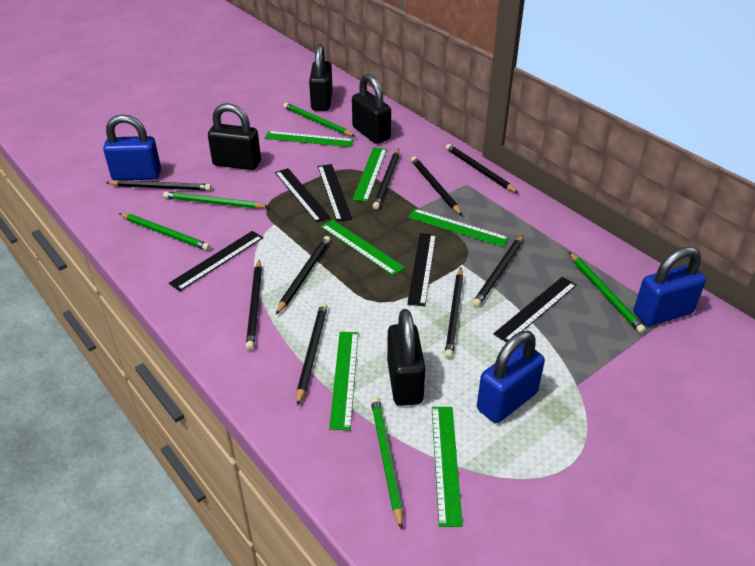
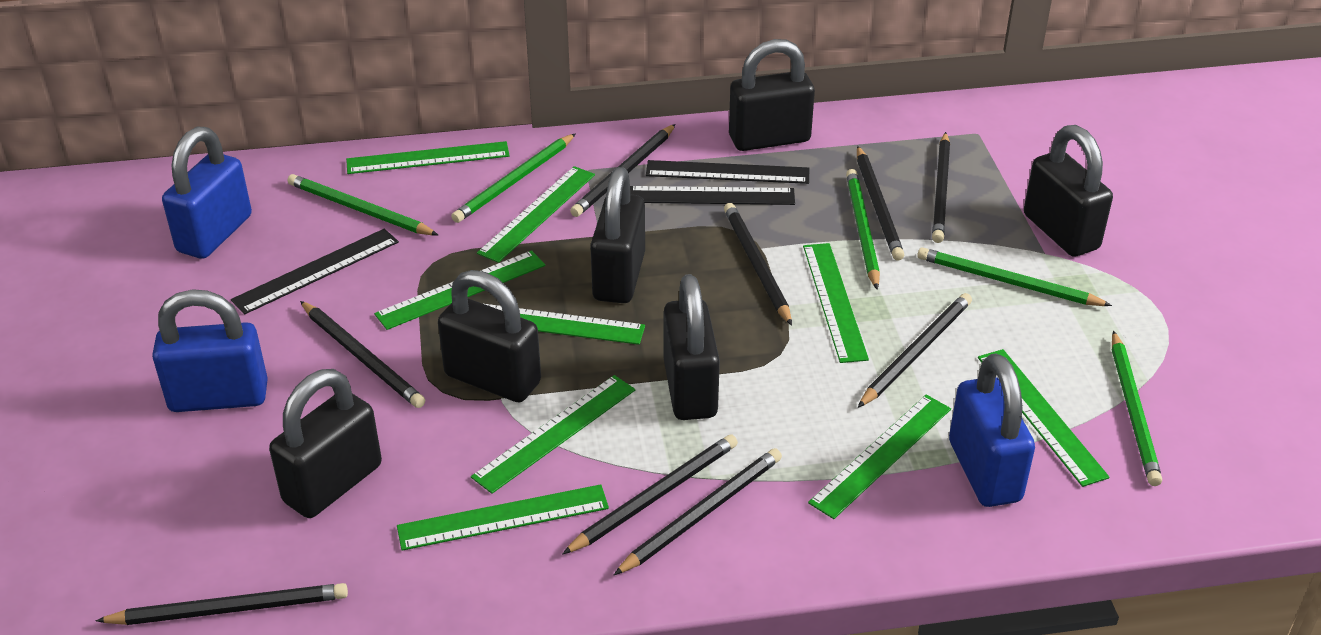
black padlock: 4 -> 6
black ruler: 5 -> 3
green ruler: 6 -> 9

